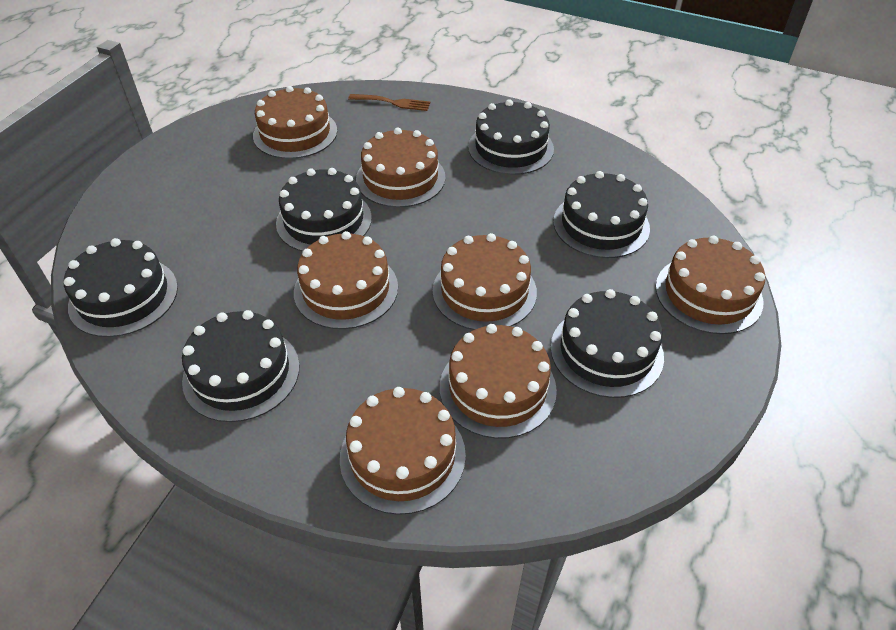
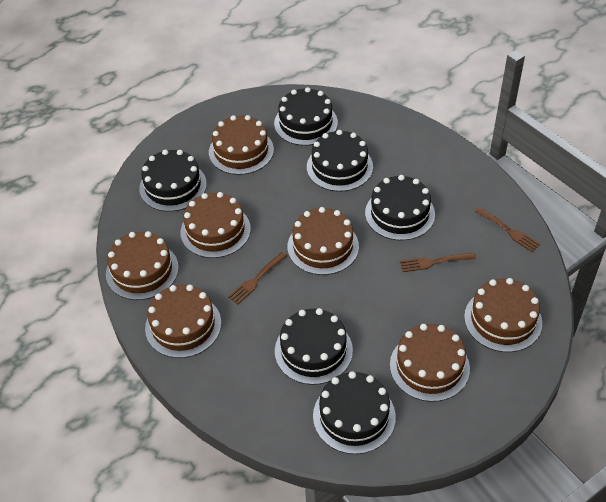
brown fork: 1 -> 3

